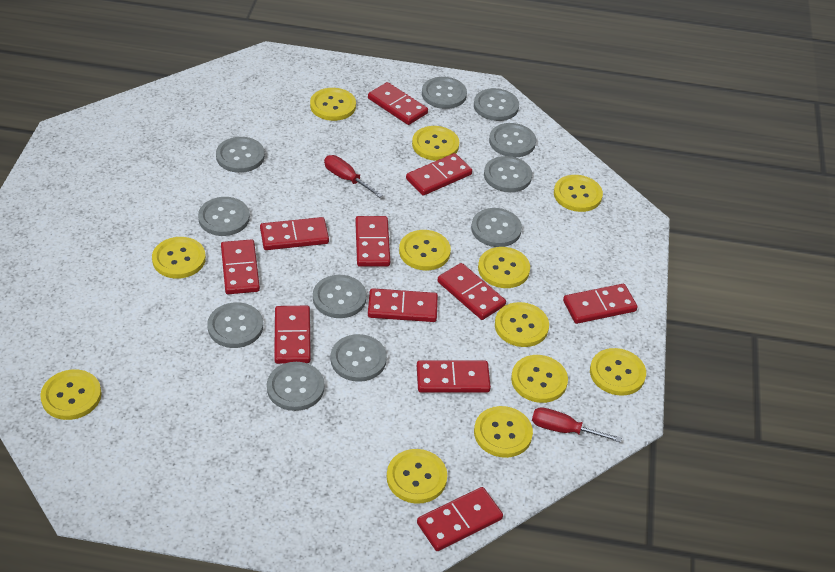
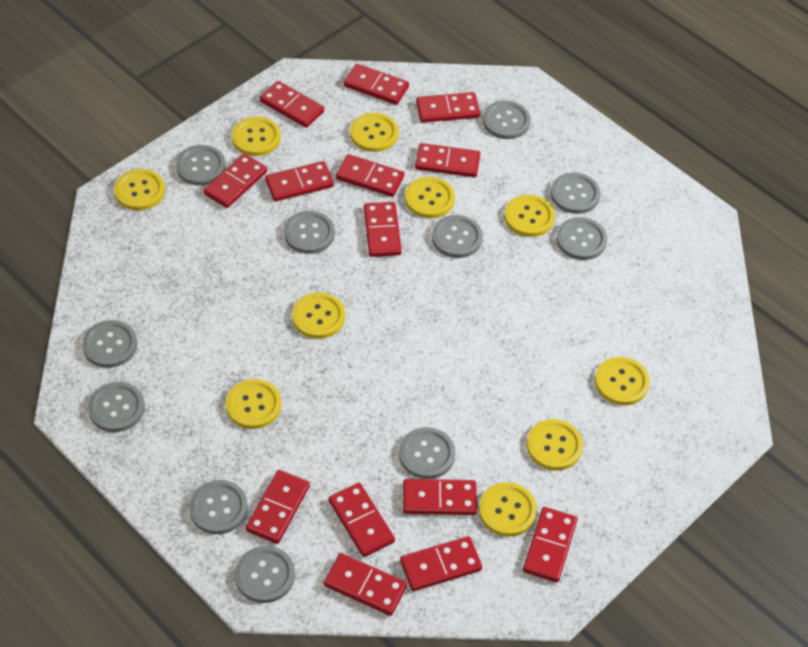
red domino: 11 -> 14
red screwdriver: 2 -> 0
yellow button: 12 -> 10

